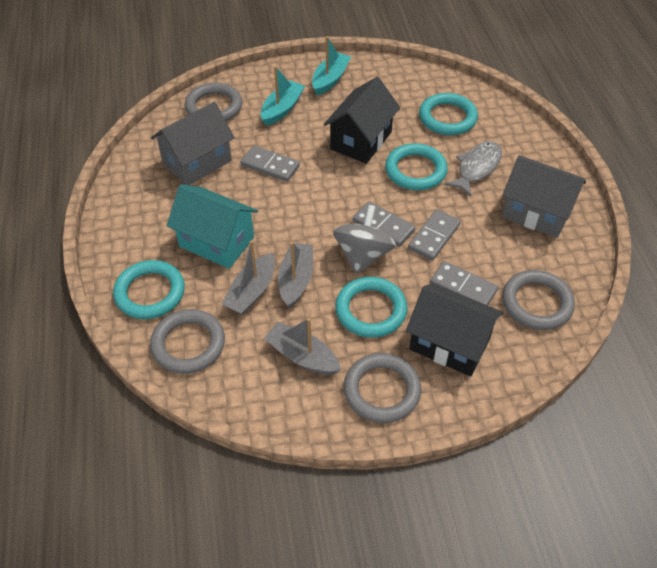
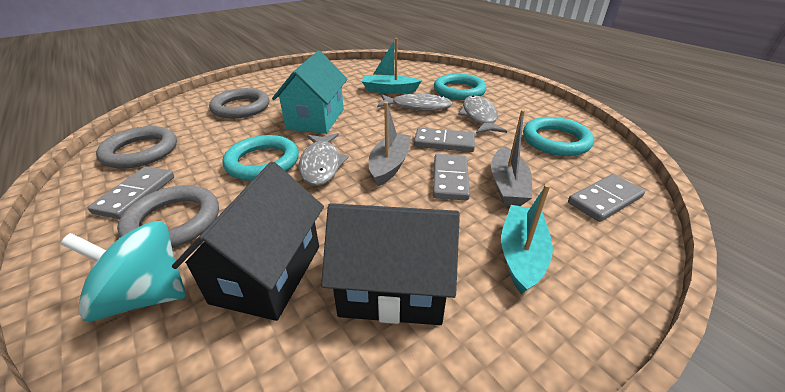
grey boat: 3 -> 2
grey fish: 1 -> 3
grey house: 2 -> 0
grey ring: 4 -> 3
grey spinning top: 1 -> 0
turquoise ring: 4 -> 3
turquoise spinning top: 0 -> 1

